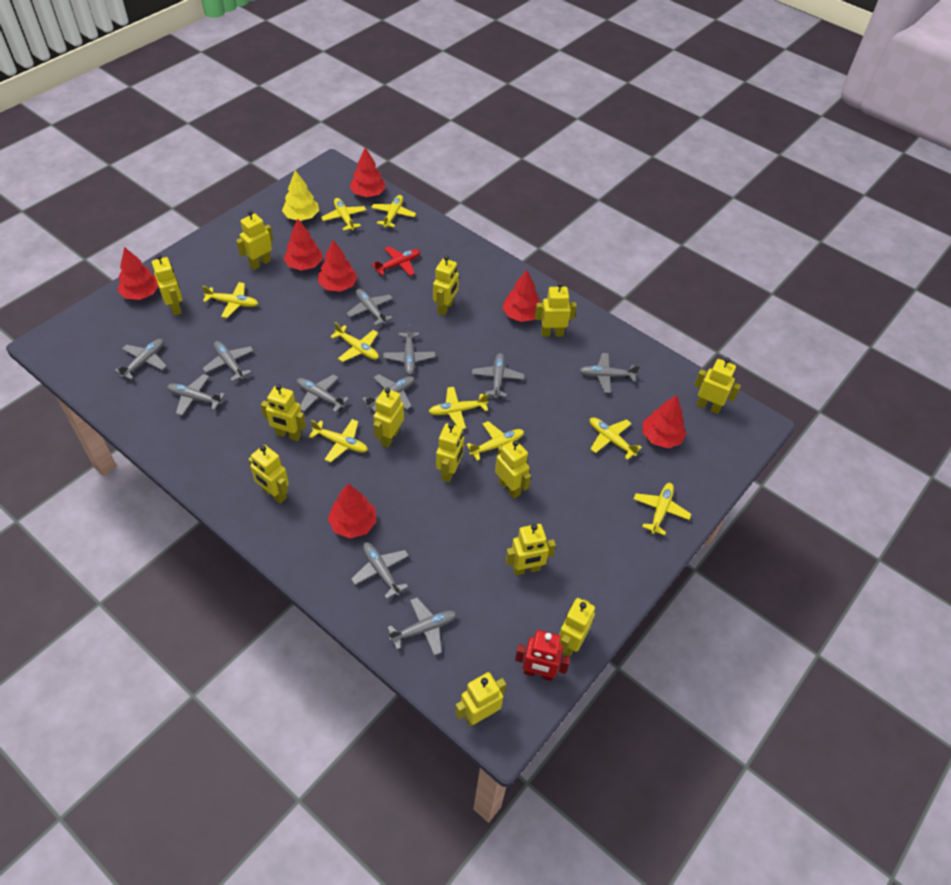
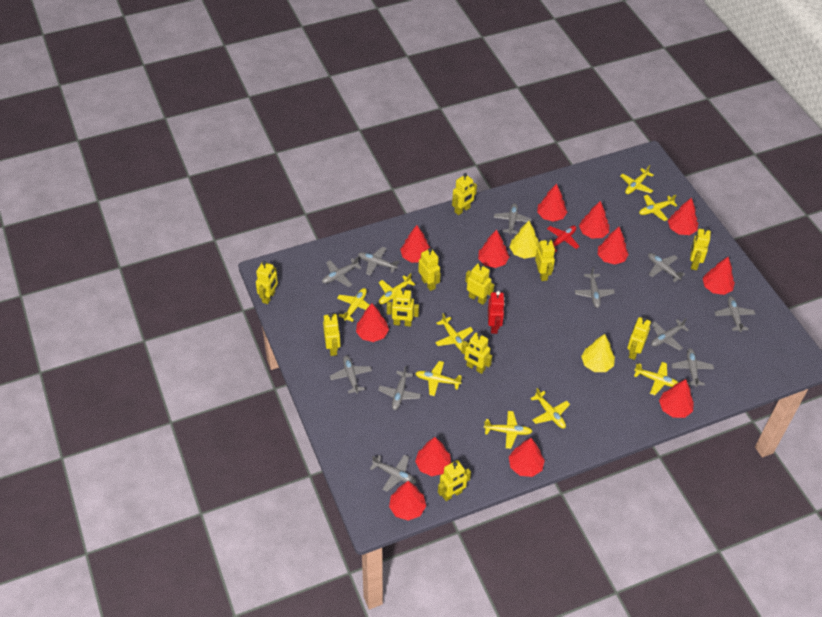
red tree: 7 -> 12
yellow robot: 13 -> 11
yellow tree: 1 -> 2

